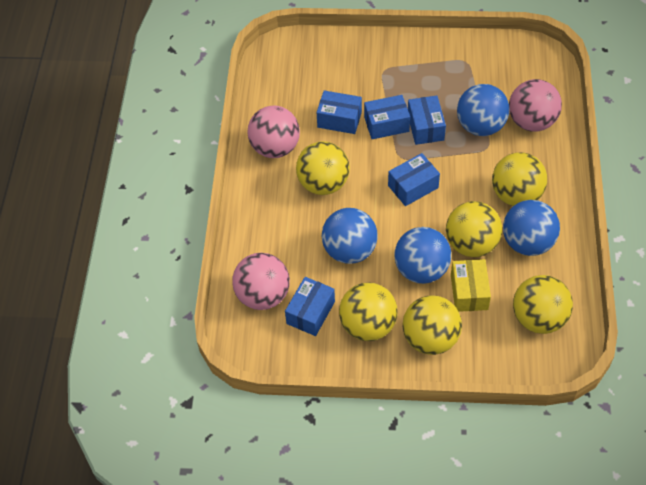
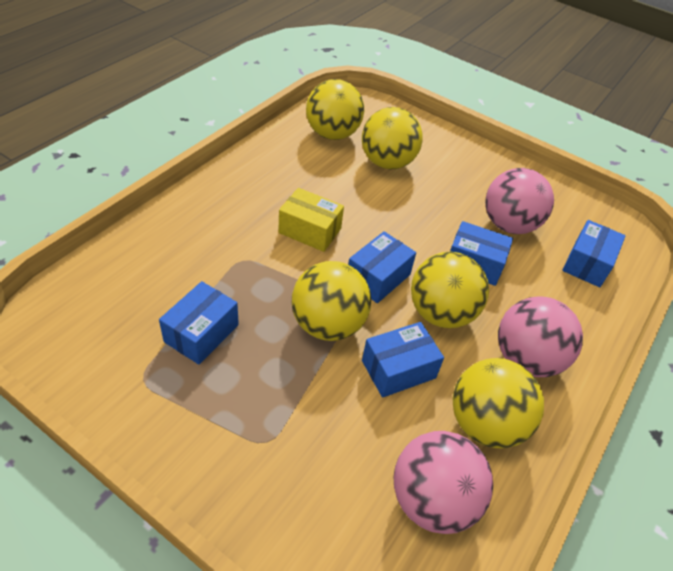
blue ball: 4 -> 0
yellow ball: 6 -> 5

